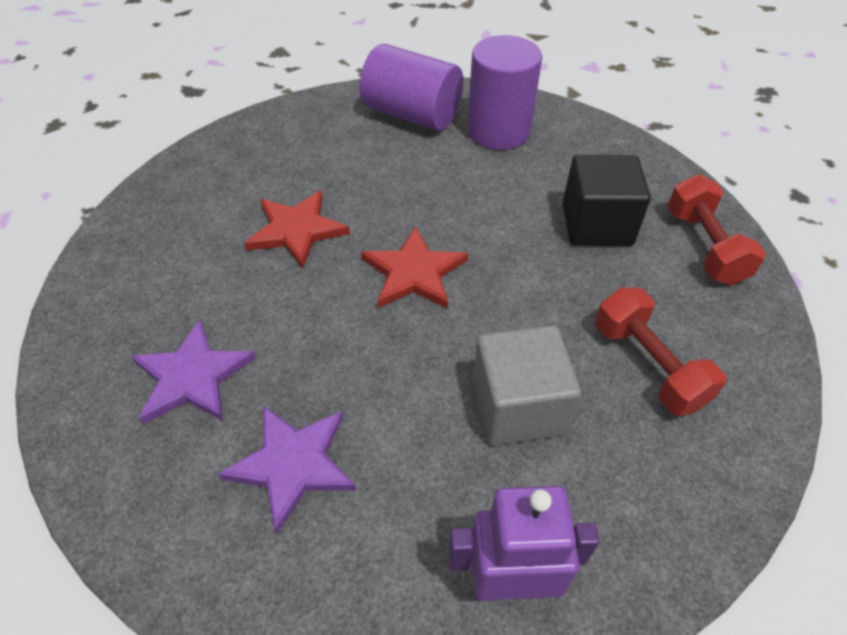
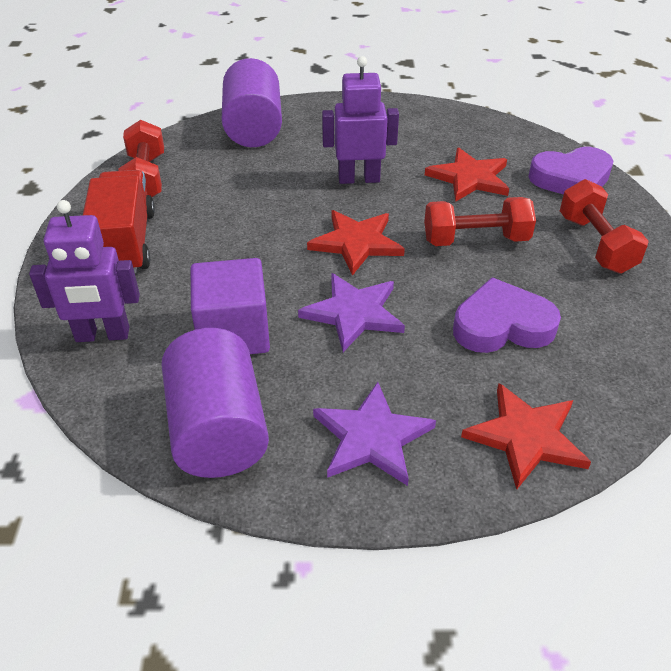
black cube: 1 -> 0
grey cube: 1 -> 0
purple cube: 0 -> 1
purple heart: 0 -> 2
purple robot: 1 -> 2
red dumbbell: 2 -> 3
red star: 2 -> 3
red truck: 0 -> 1

